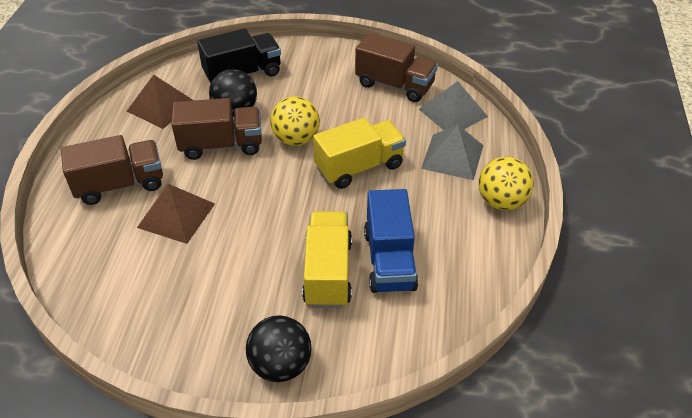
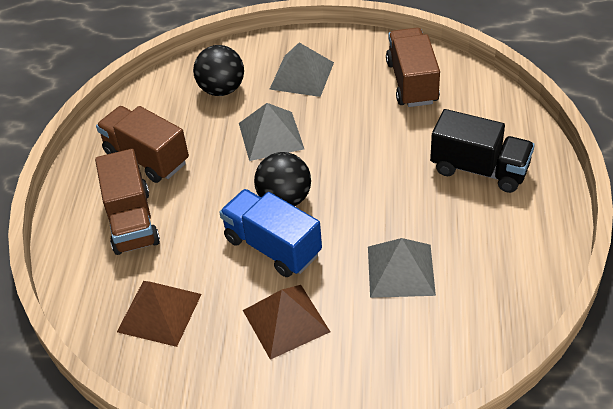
grey pyramid: 2 -> 3
yellow ball: 2 -> 0
yellow truck: 2 -> 0

